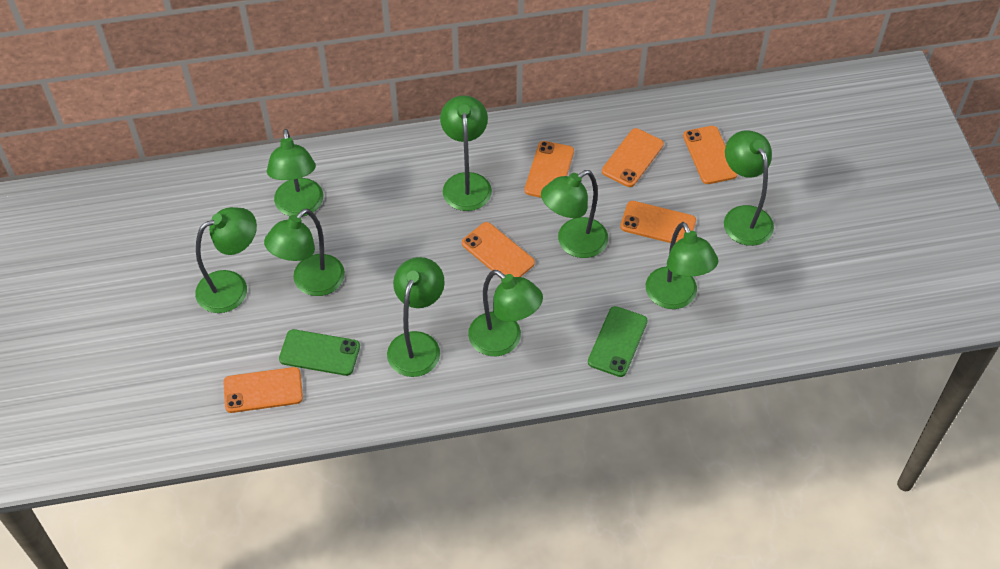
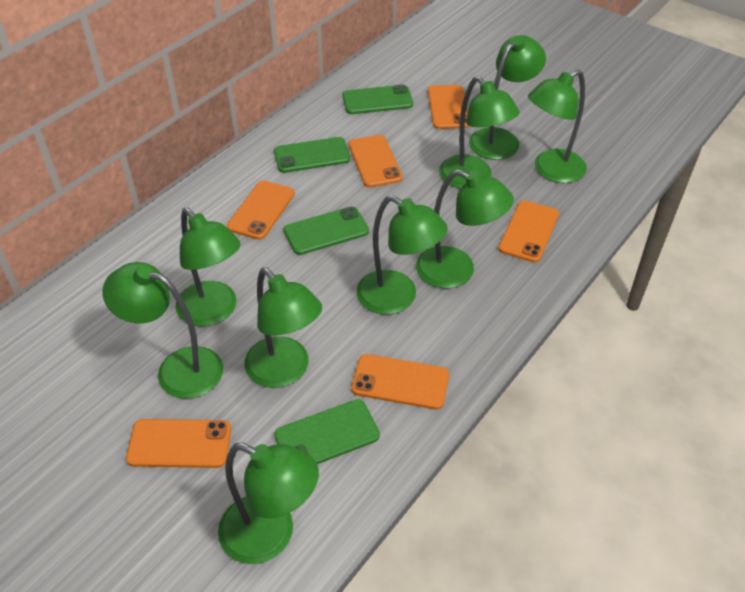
green phone: 2 -> 4

